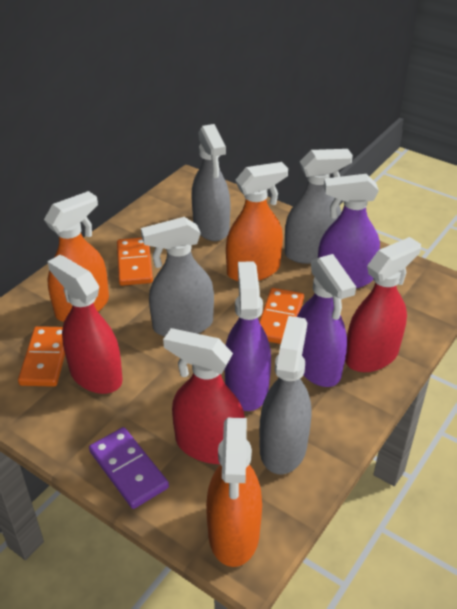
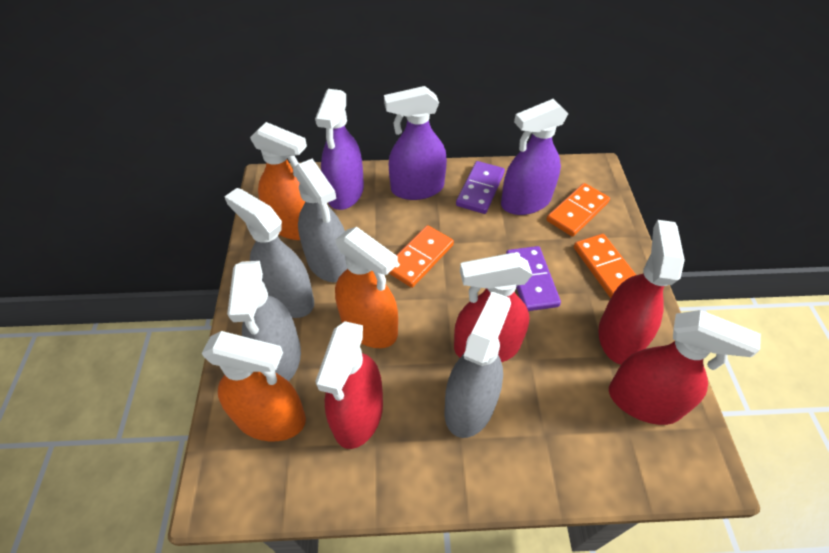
purple domino: 1 -> 2
red spray bottle: 3 -> 4

